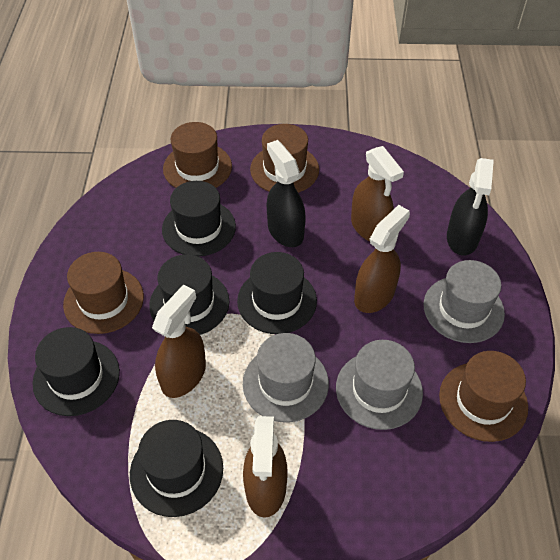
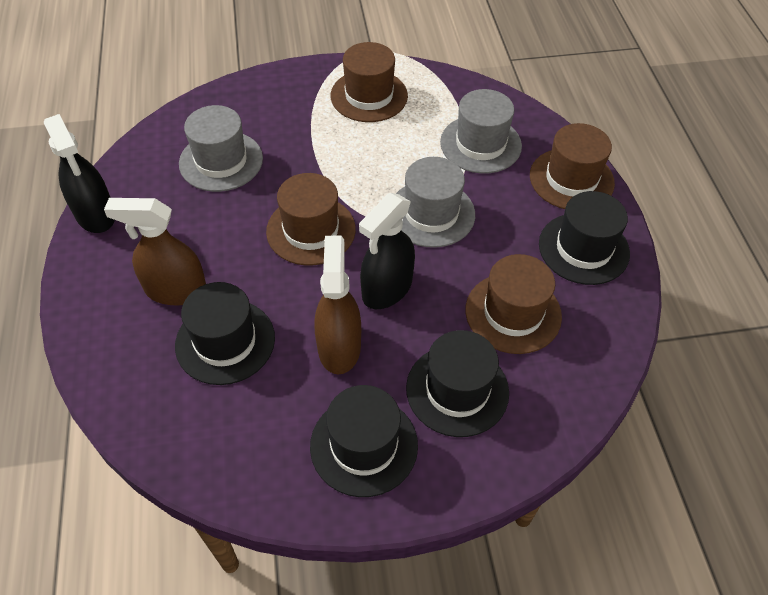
black hat: 5 -> 4
brown spray bottle: 4 -> 2

